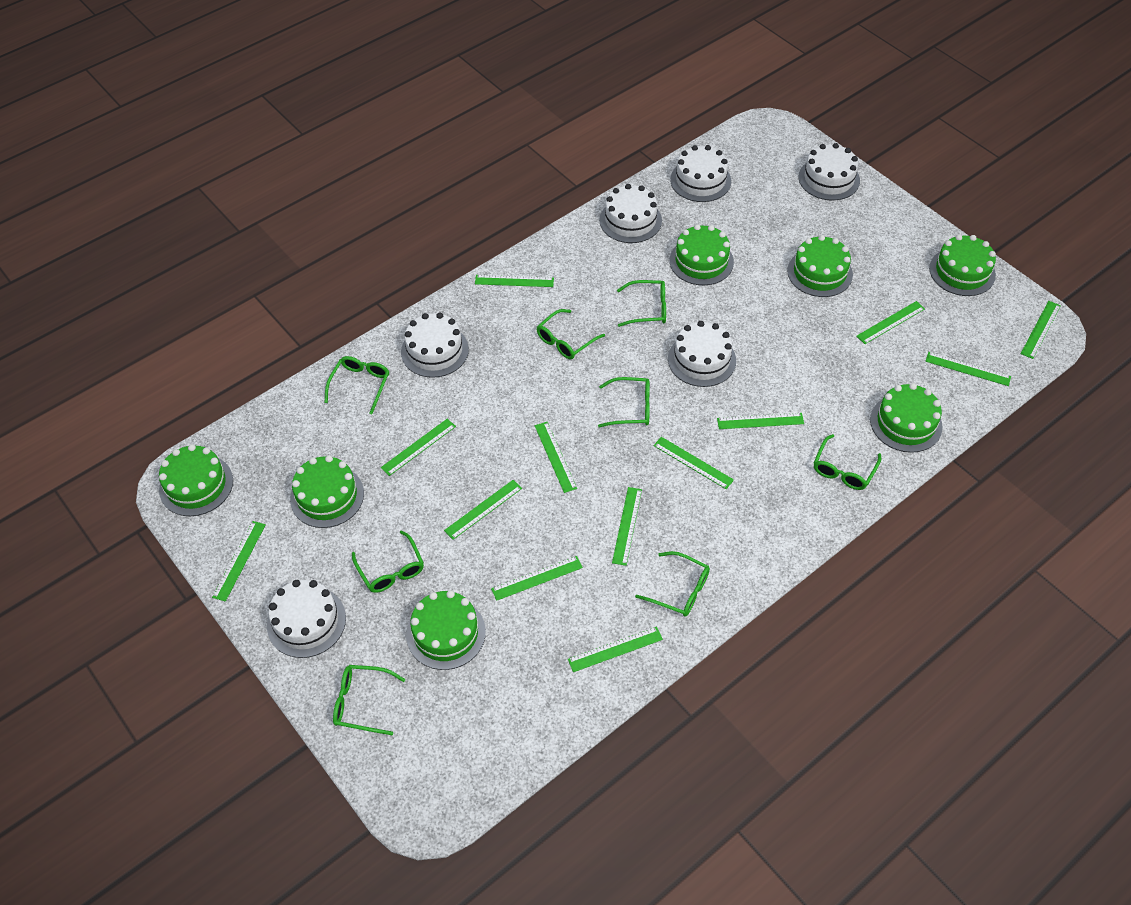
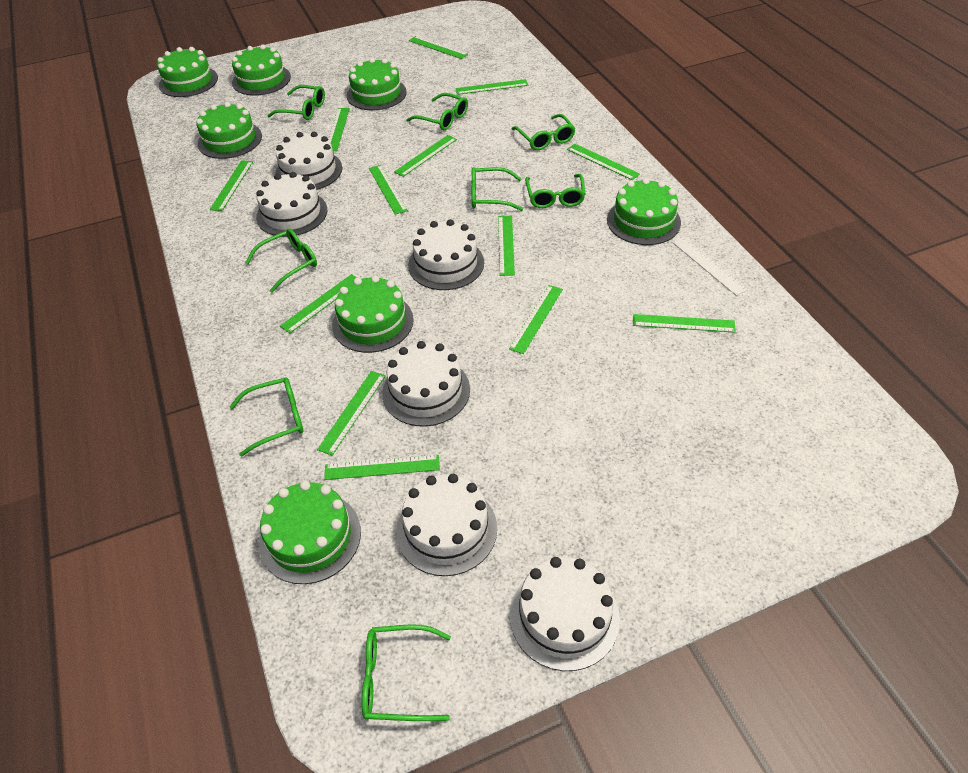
white ruler: 0 -> 1

